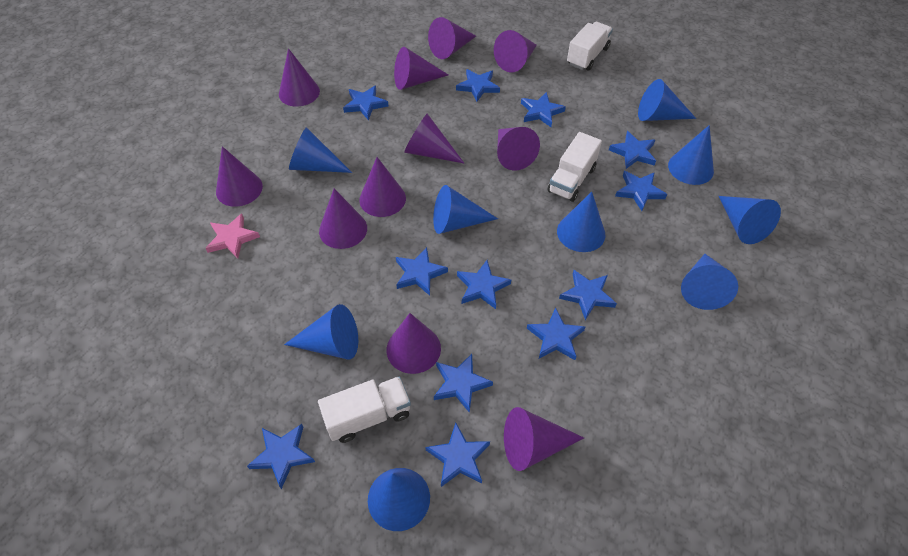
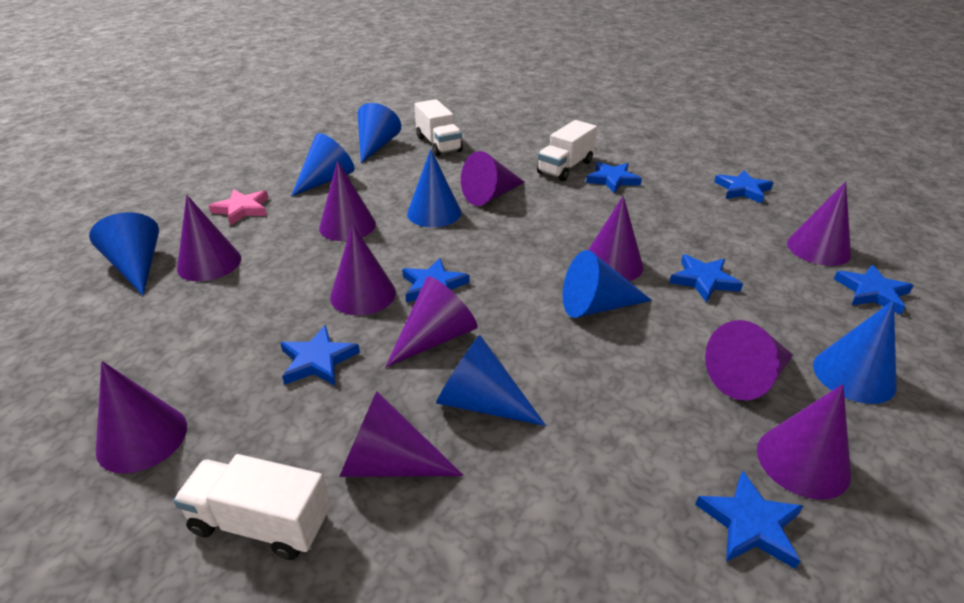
blue cone: 9 -> 7
blue star: 12 -> 7

